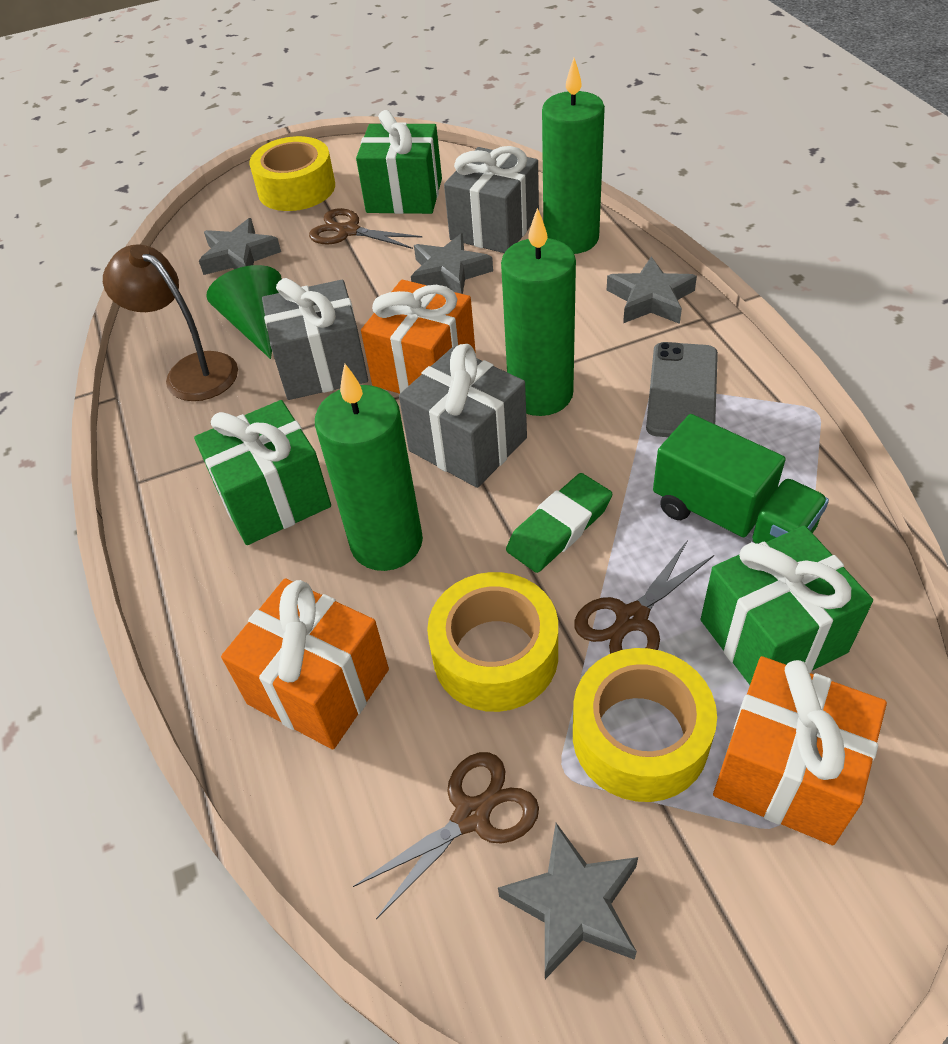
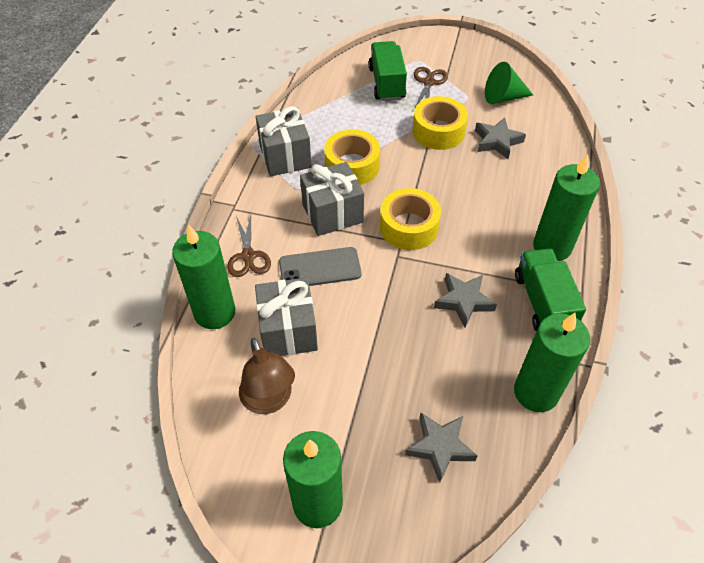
brown scissors: 3 -> 2
green candle: 3 -> 4
green eraser: 1 -> 0
green gift: 3 -> 0
green truck: 1 -> 2
grey star: 4 -> 3
orange gift: 3 -> 0

